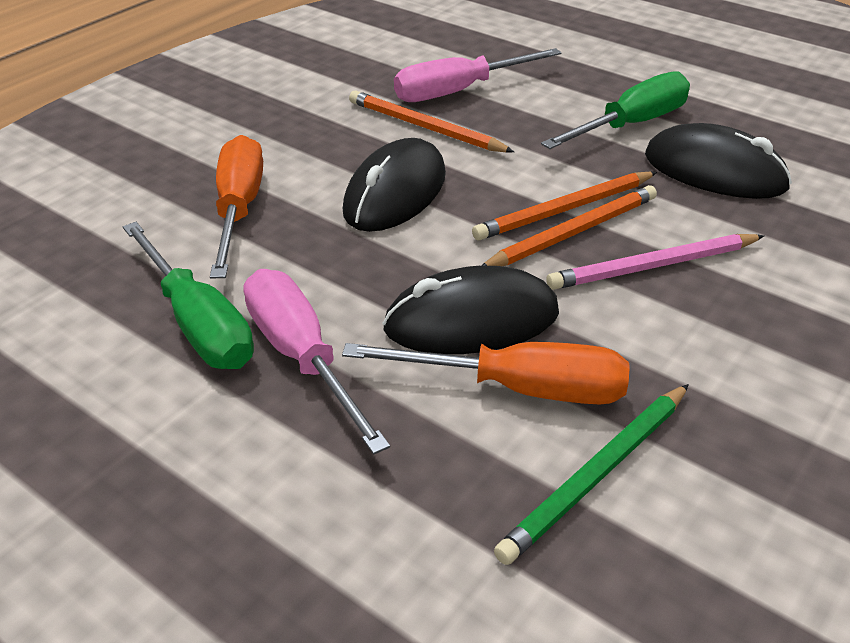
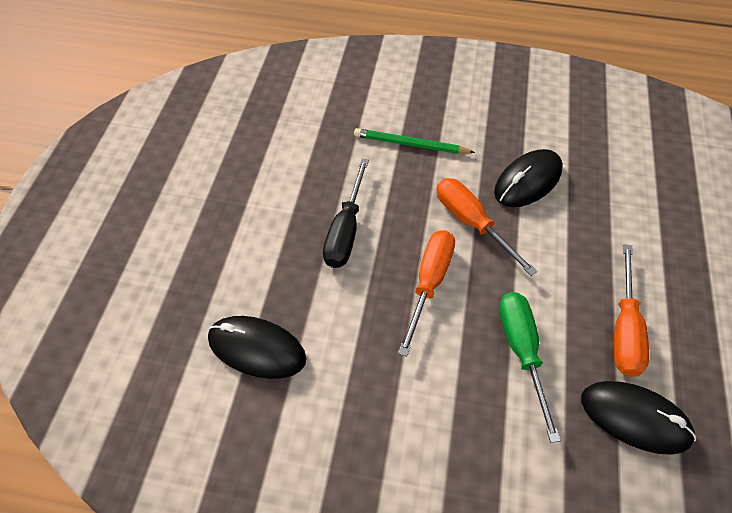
black screwdriver: 0 -> 1
green screwdriver: 2 -> 1
orange pencil: 3 -> 0
orange screwdriver: 2 -> 3
pink pencil: 1 -> 0
pink screwdriver: 2 -> 0

